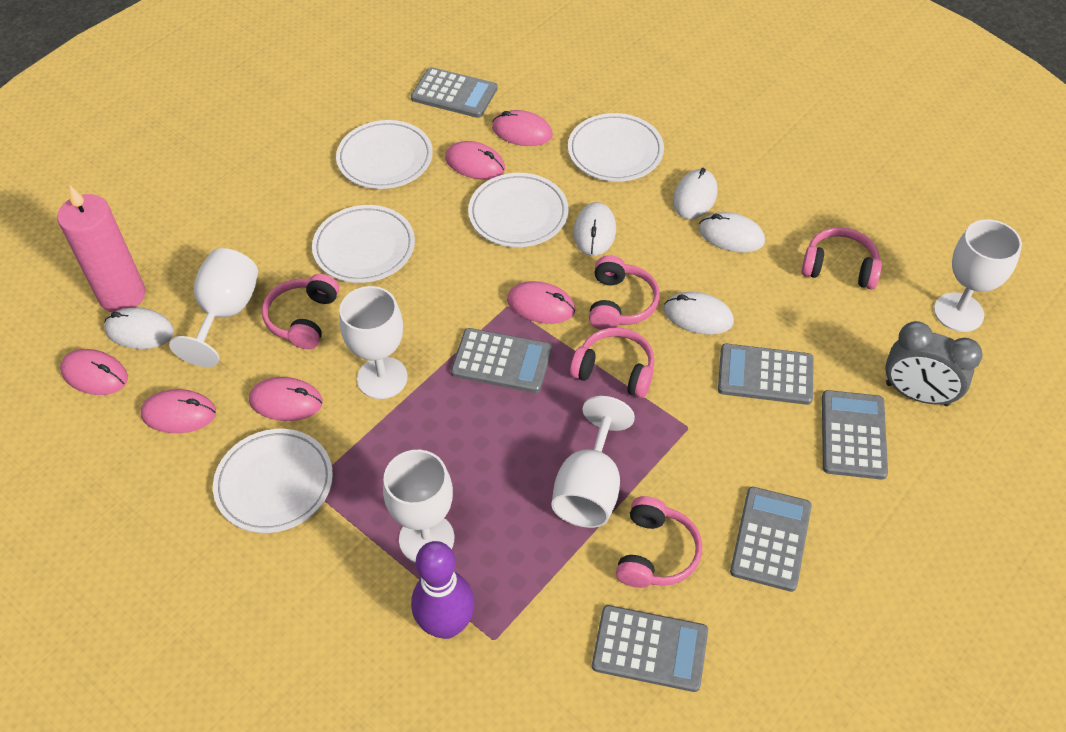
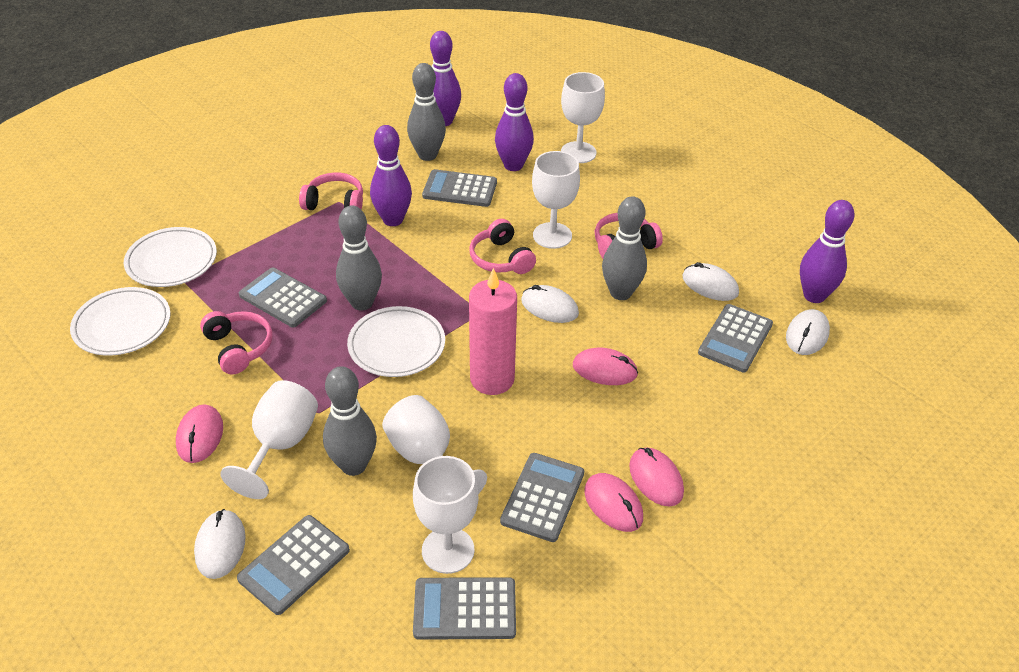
grey bowling pin: 0 -> 4
grey clock: 1 -> 0
pink headphones: 5 -> 4
pink mouse: 6 -> 4
purple bowling pin: 1 -> 4
white mouse: 5 -> 4
white plate: 5 -> 3

